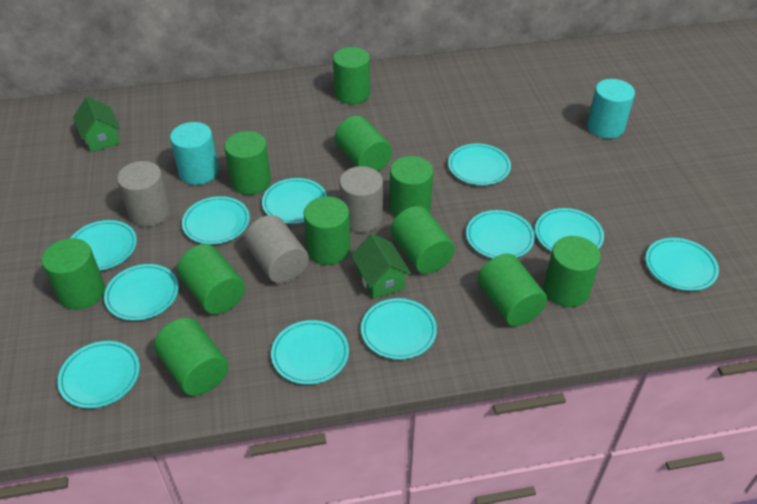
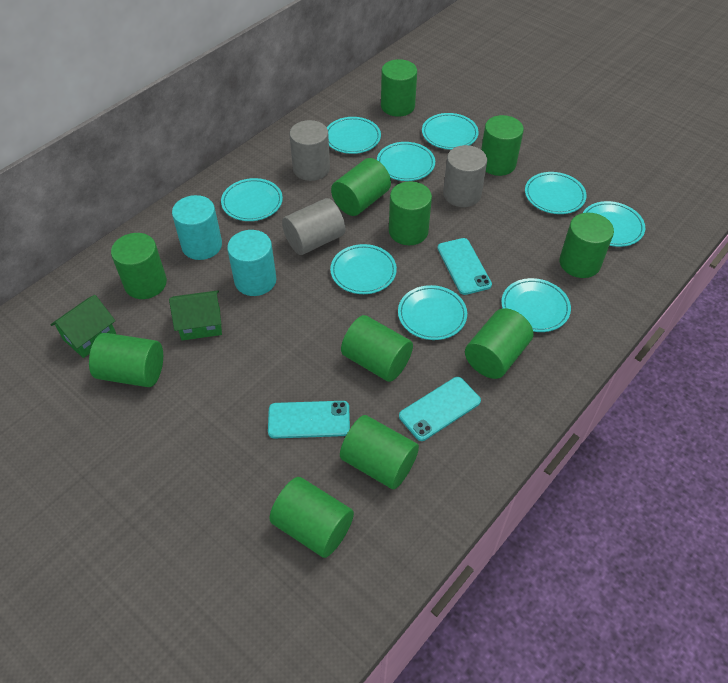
turquoise phone: 0 -> 3
turquoise plate: 11 -> 9

